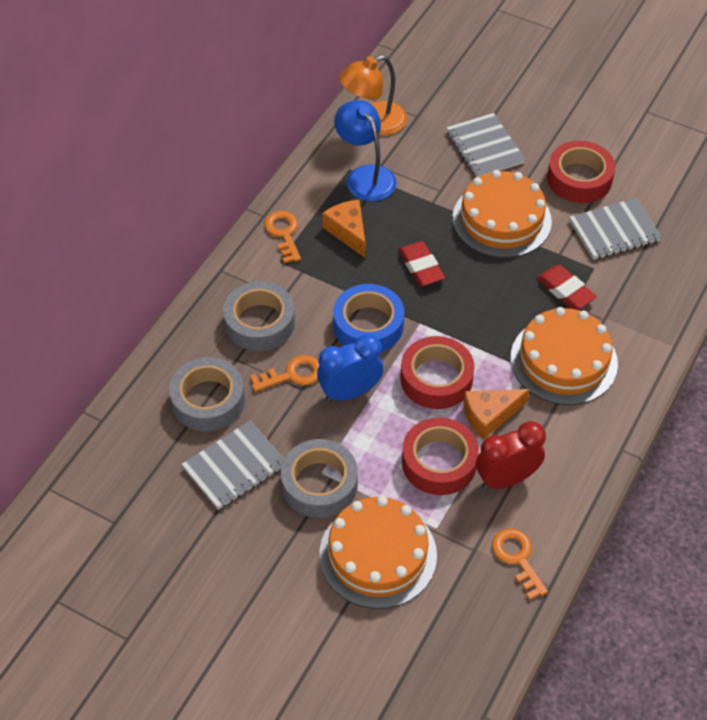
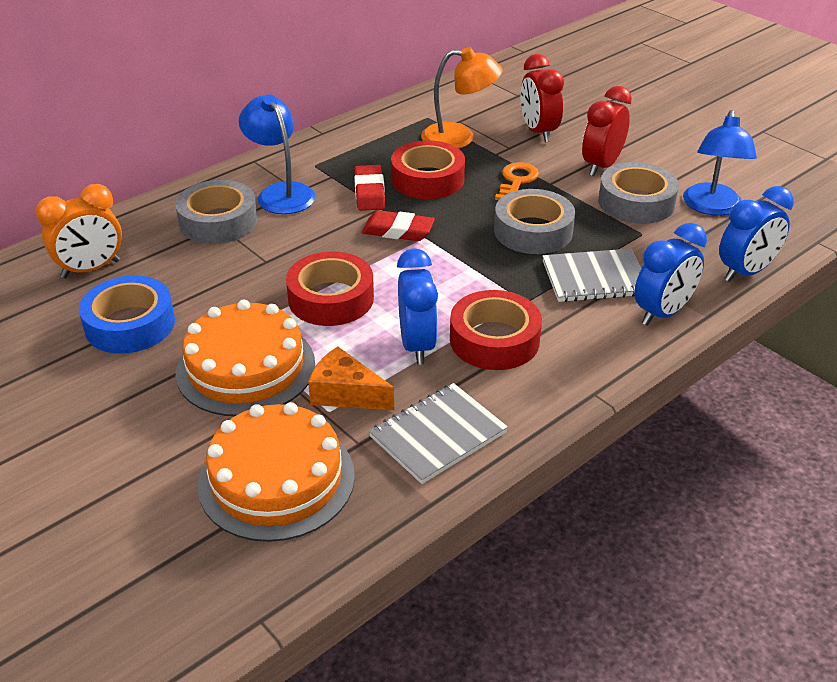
blue clock: 1 -> 3
blue lamp: 1 -> 2
grey notebook: 3 -> 2
orange cake: 3 -> 2
orange cheese: 2 -> 1
orange clock: 0 -> 1
orange key: 3 -> 1
red clock: 1 -> 2

